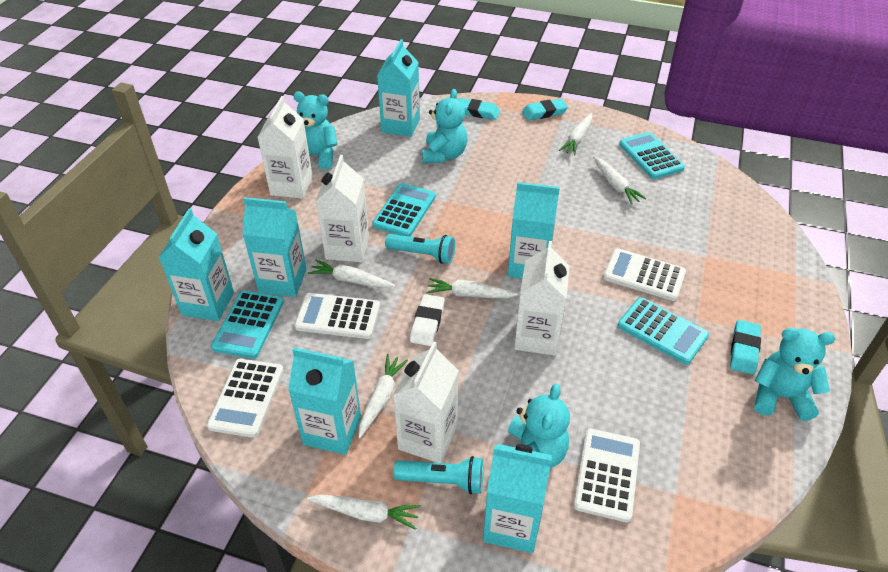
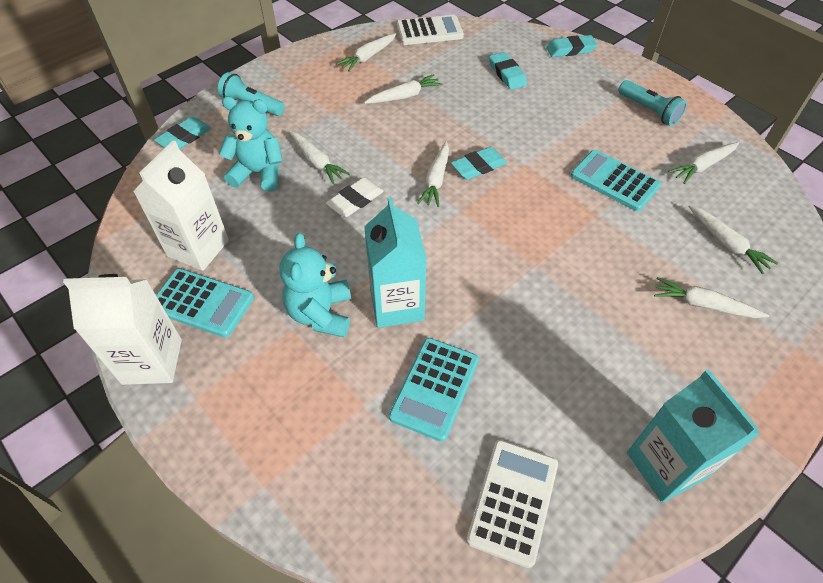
turquoise calculator: 4 -> 3
turquoise carton: 6 -> 2
turquoise eraser: 3 -> 4
turquoise teddy bear: 4 -> 2
white calculator: 4 -> 2
white carrot: 6 -> 7
white carton: 4 -> 2

